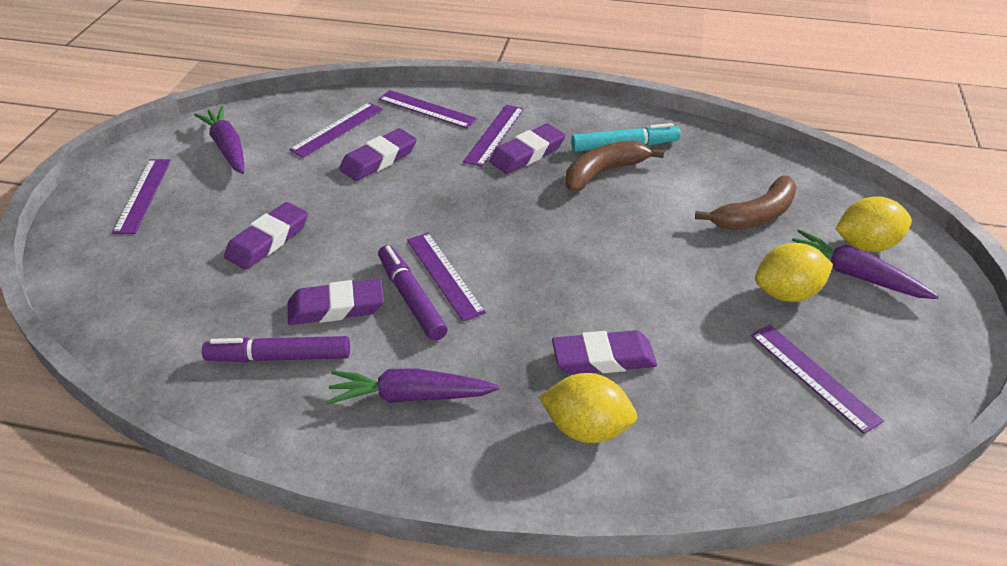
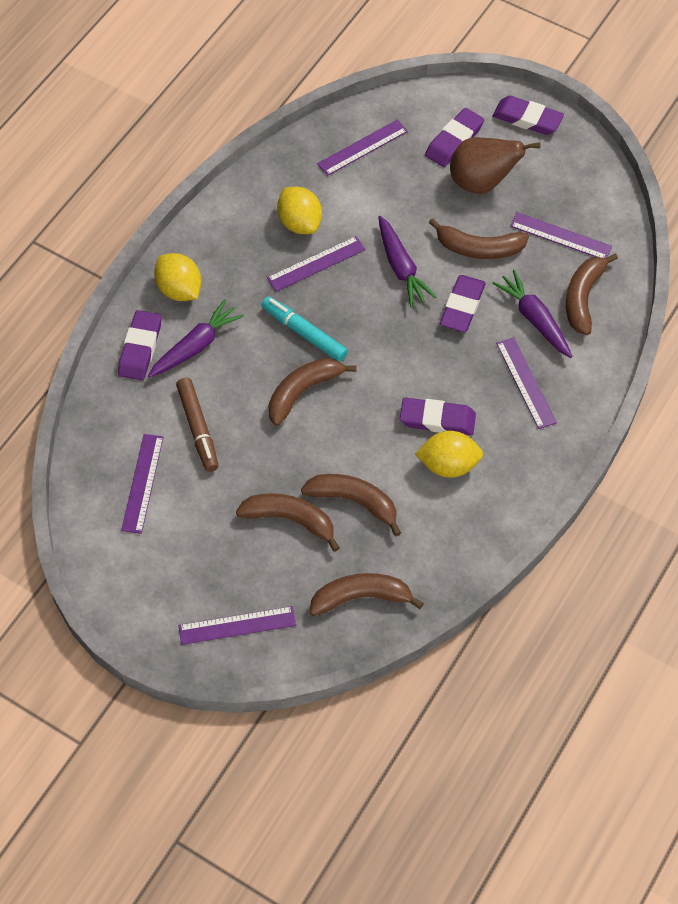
brown banana: 2 -> 6
brown marker: 0 -> 1
brown pear: 0 -> 1
purple marker: 2 -> 0

